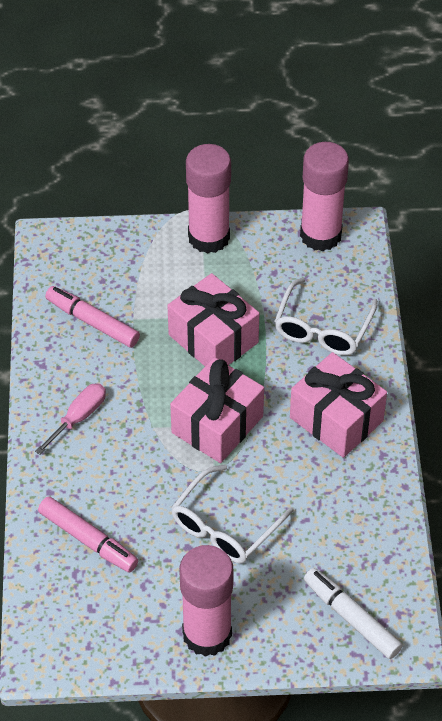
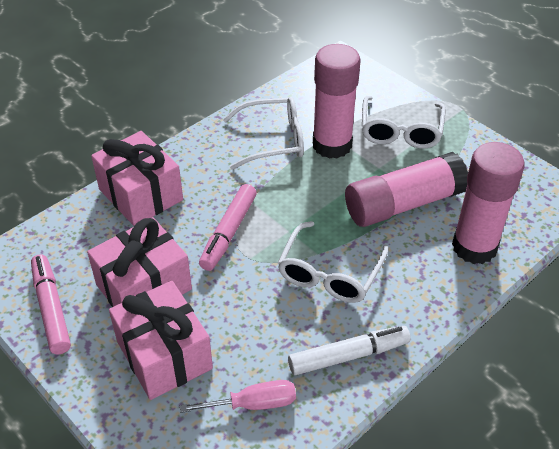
white glasses: 2 -> 3

